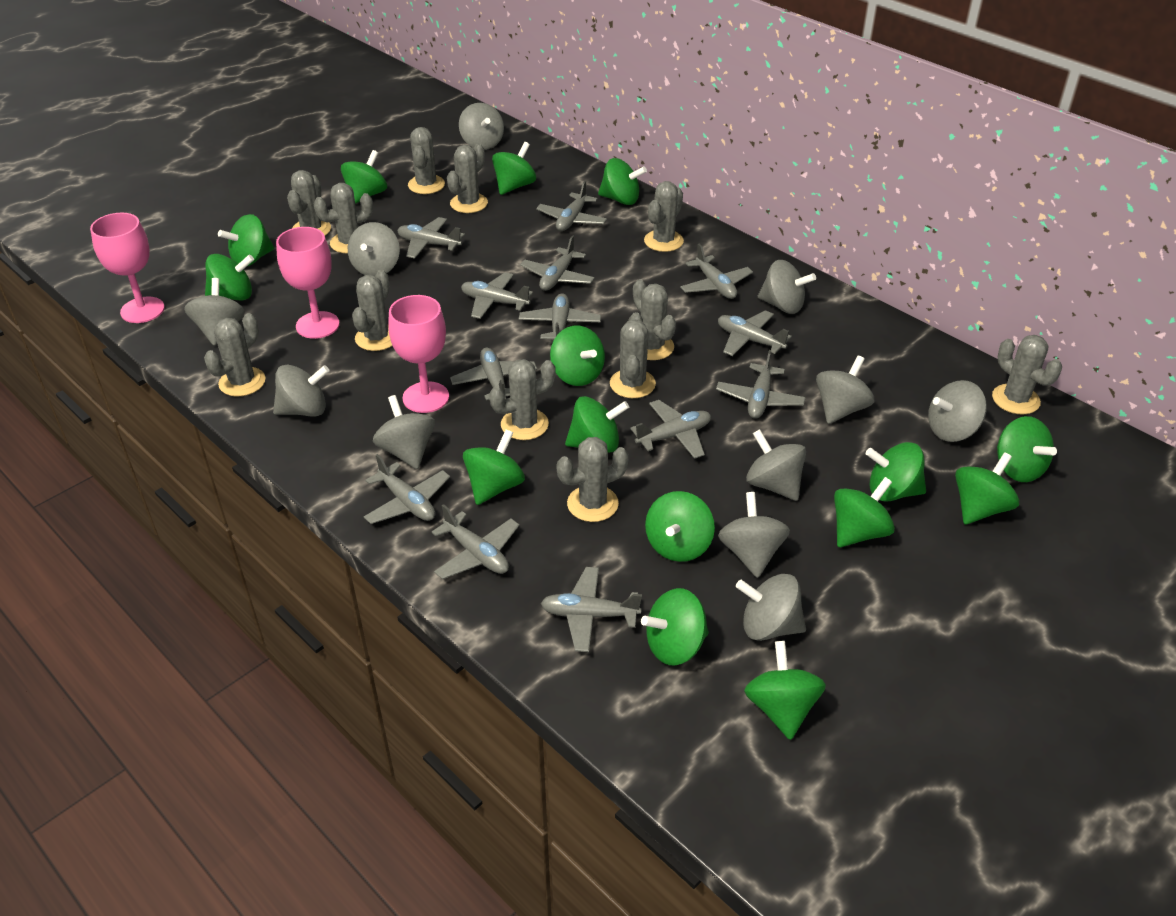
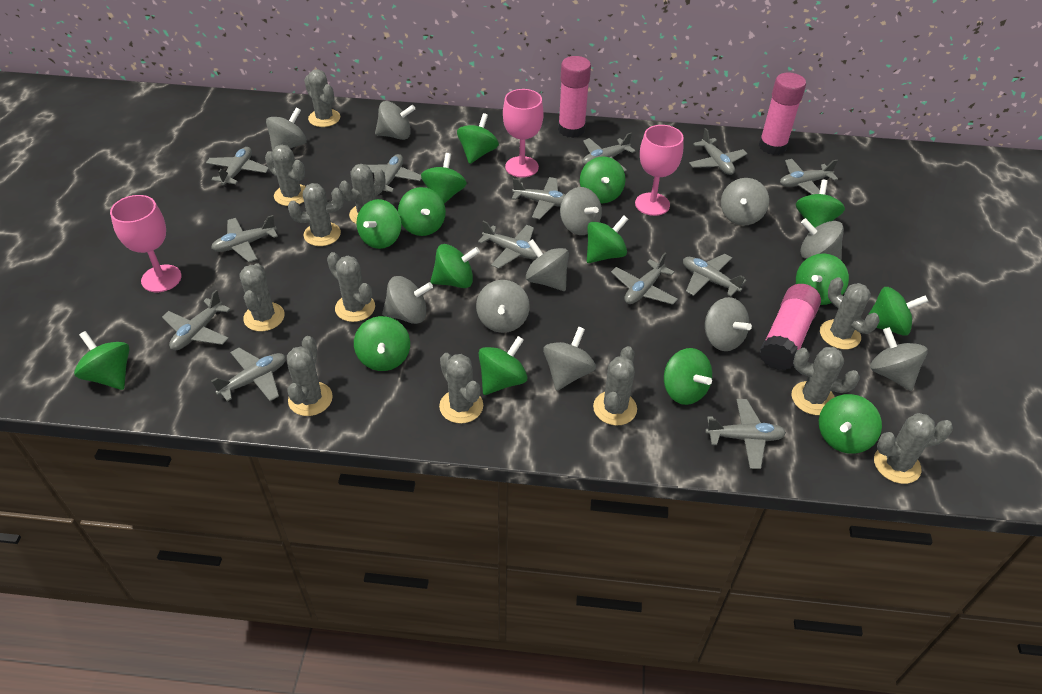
pink glue stick: 0 -> 3

